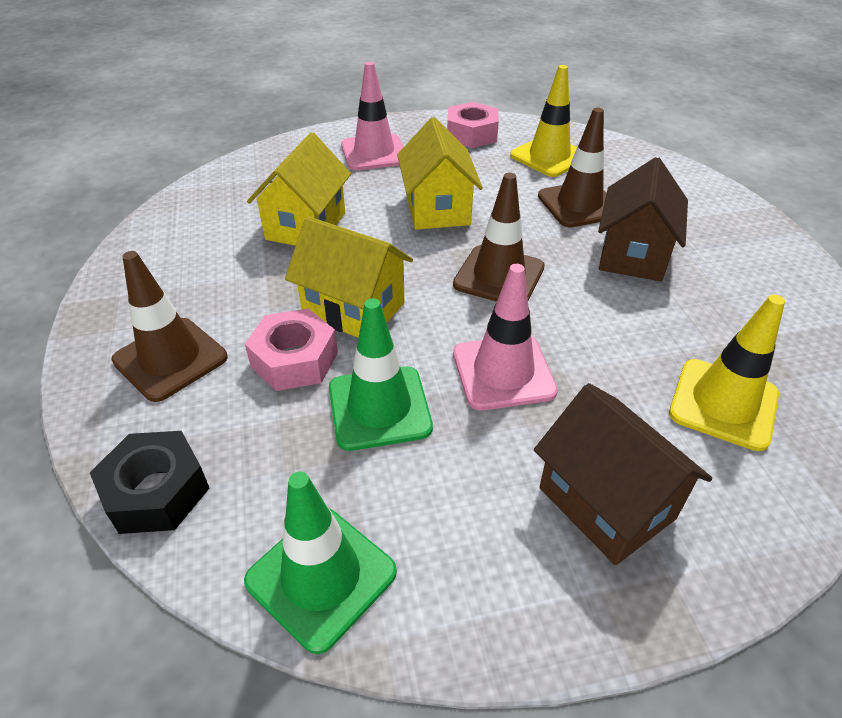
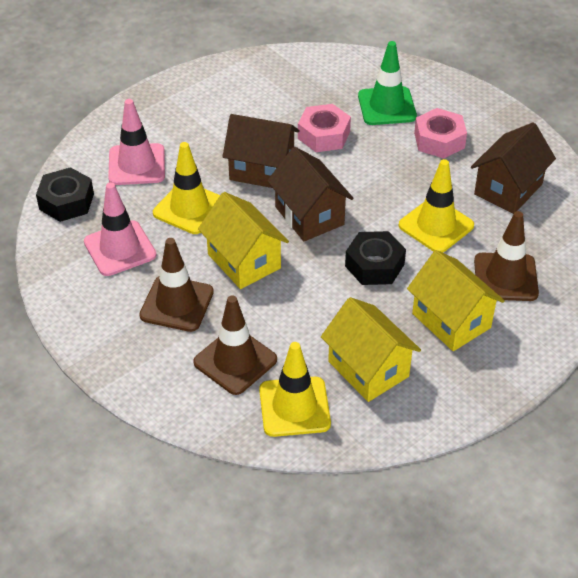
black nut: 1 -> 2
brown house: 2 -> 3
green traffic cone: 2 -> 1
yellow traffic cone: 2 -> 3

